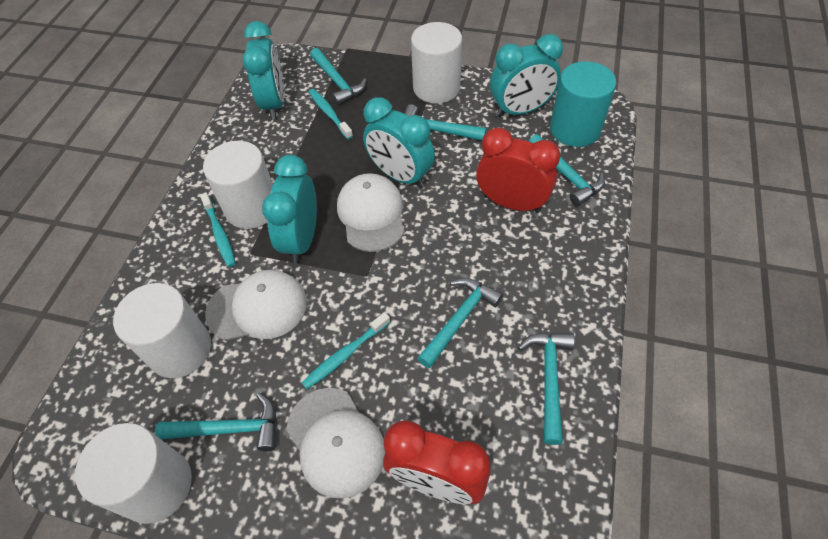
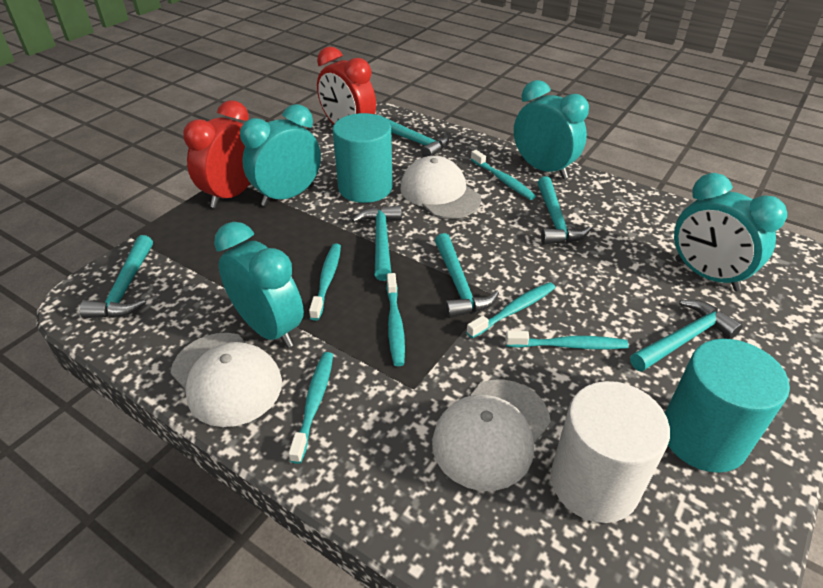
turquoise cylinder: 1 -> 2
turquoise toothbrush: 3 -> 6
white cylinder: 4 -> 1

